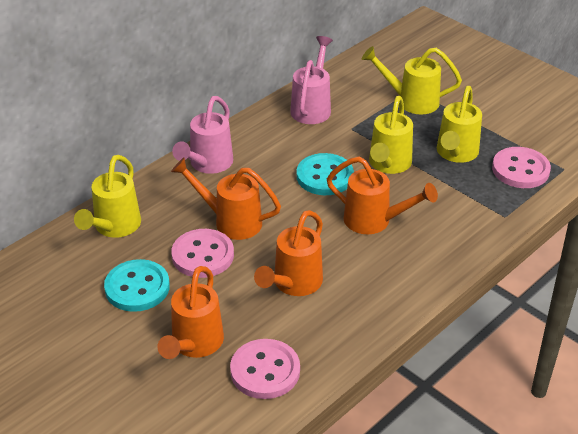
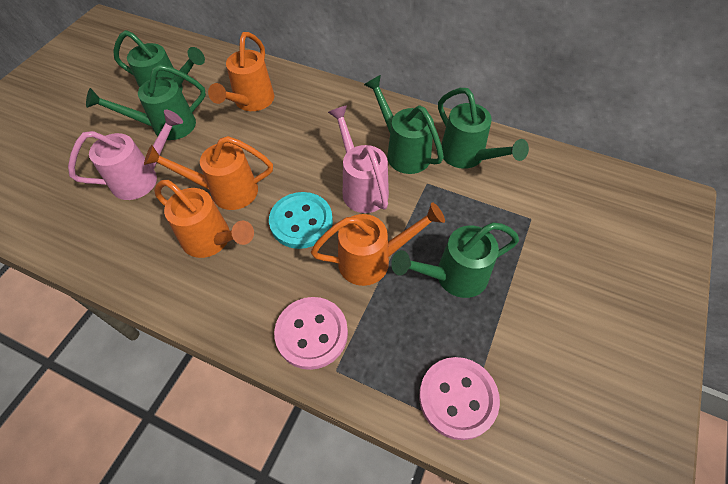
green watering can: 0 -> 5
pink button: 3 -> 2
turquoise button: 2 -> 1
yellow watering can: 4 -> 0

